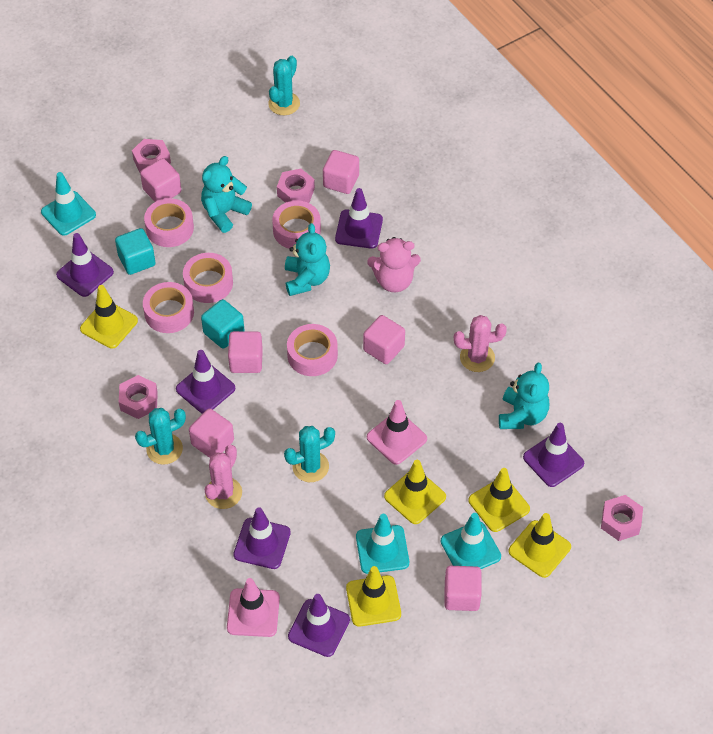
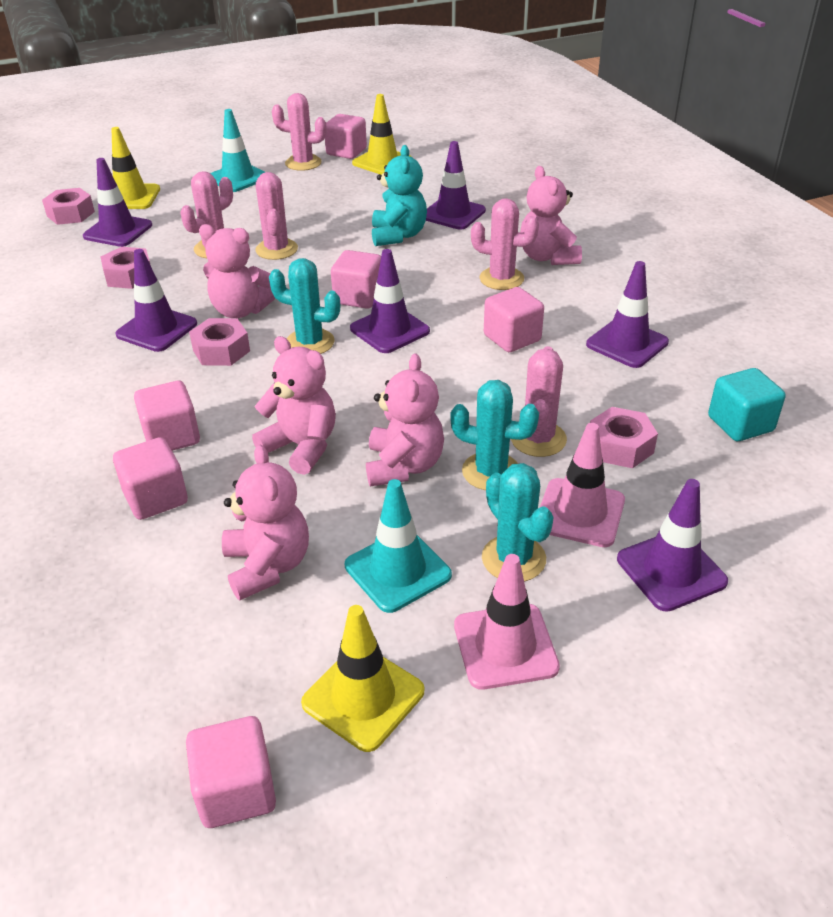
pink cactus: 2 -> 5
pink tape: 5 -> 0
pink teddy bear: 1 -> 5
turquoise cube: 2 -> 1
turquoise teddy bear: 3 -> 1
turquoise traffic cone: 3 -> 2
yellow traffic cone: 5 -> 3

